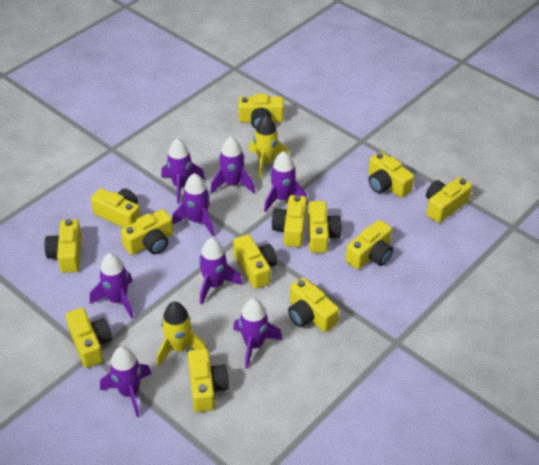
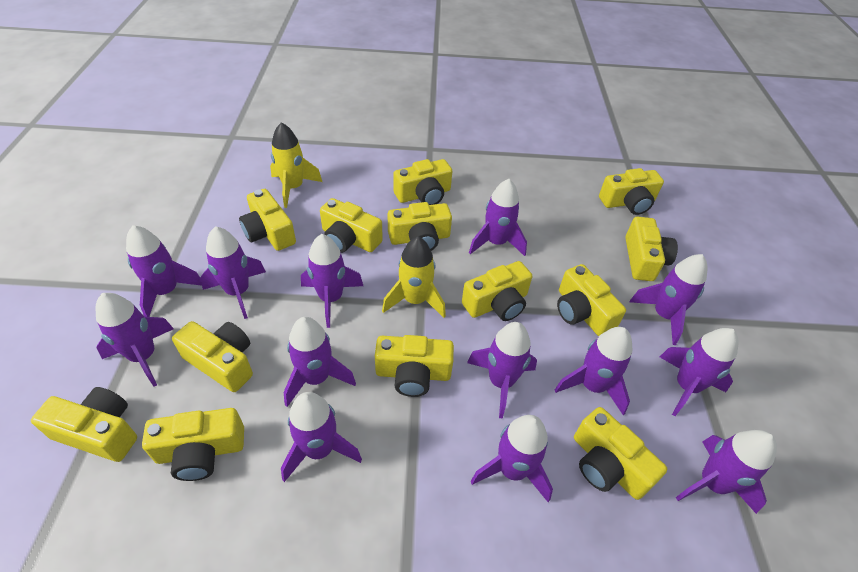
purple rocket: 8 -> 13

